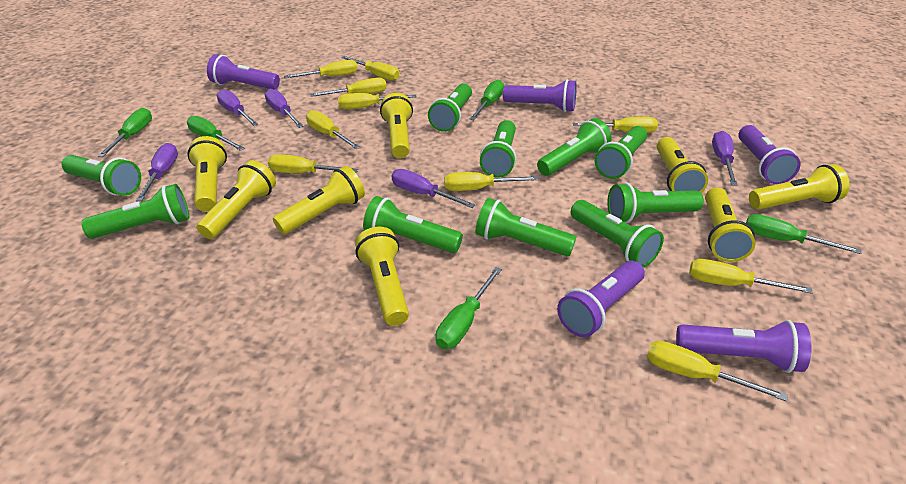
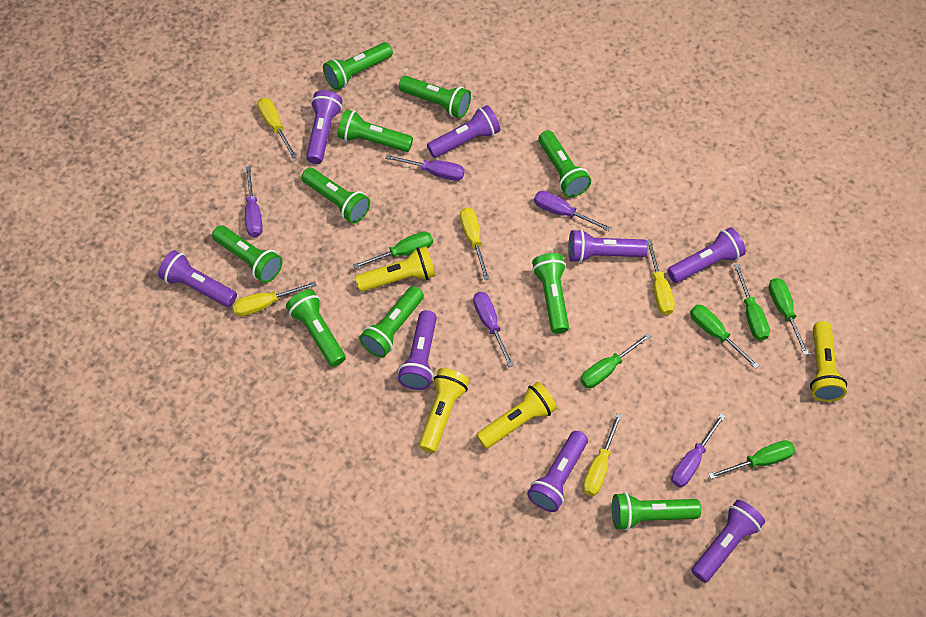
green screwdriver: 5 -> 6
purple flashlight: 5 -> 8
yellow flashlight: 8 -> 4
yellow screwdriver: 10 -> 5

